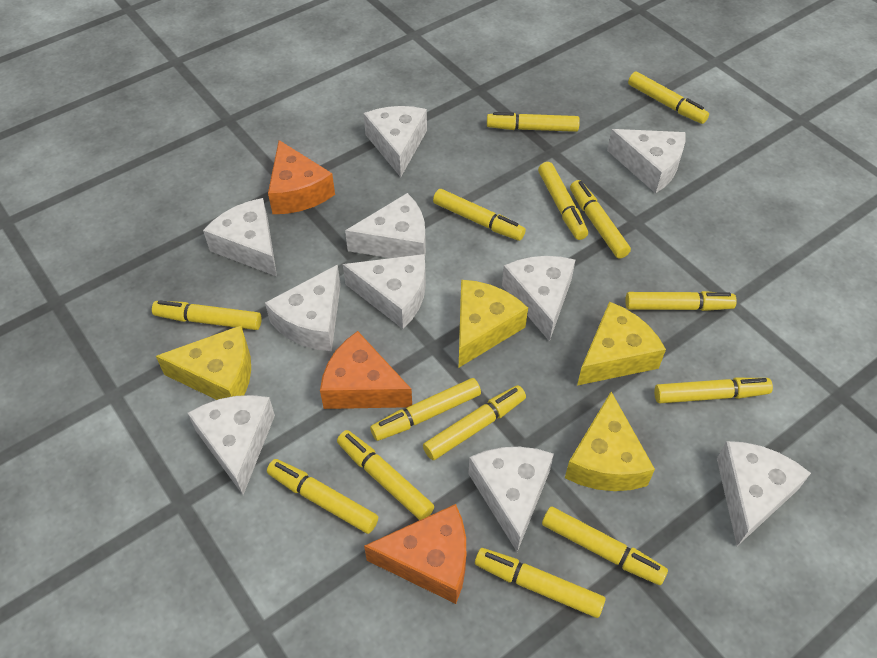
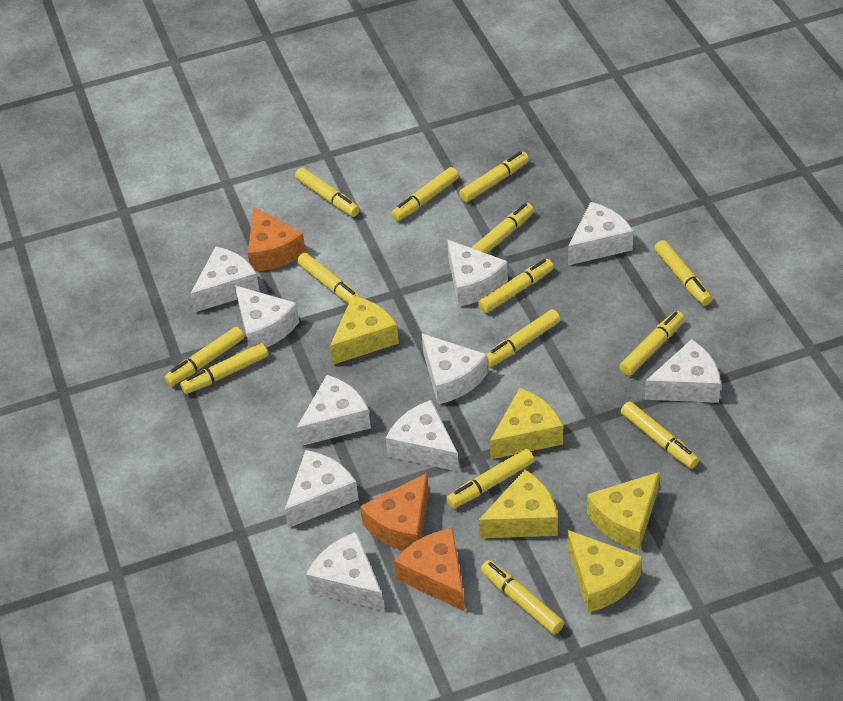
yellow cheese: 4 -> 5

